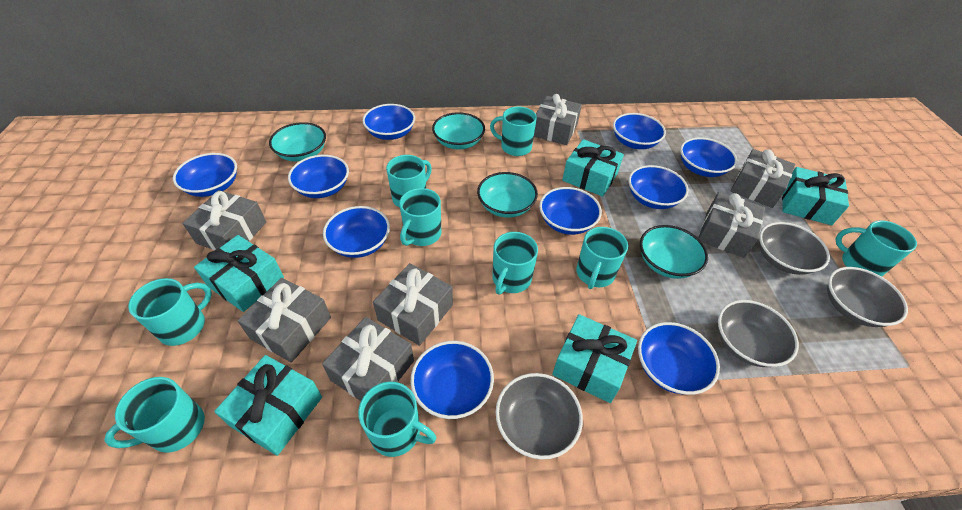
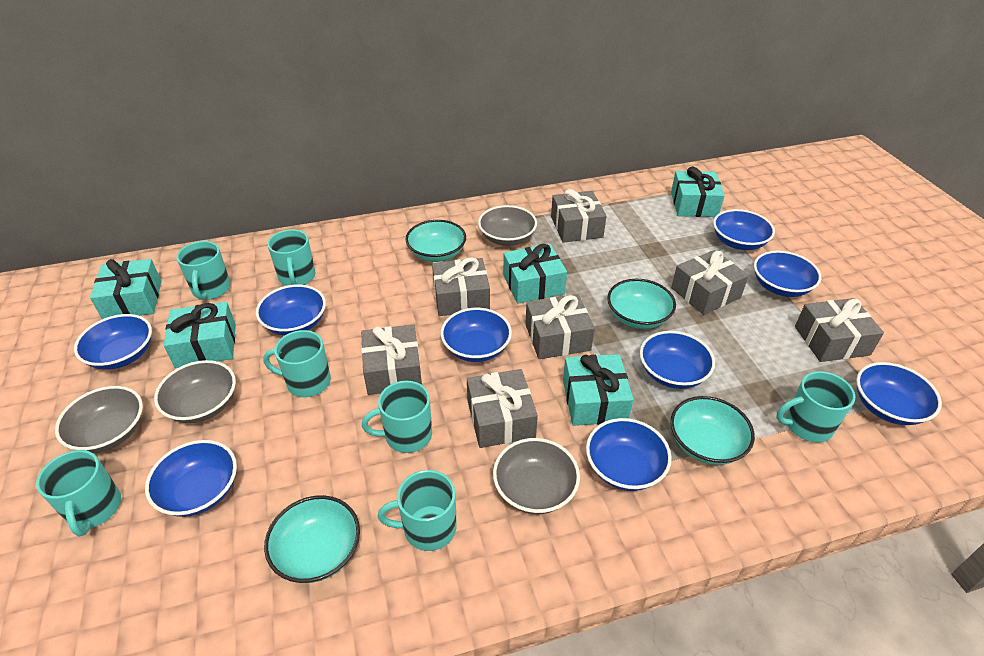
blue bowl: 10 -> 9
turquoise mug: 9 -> 7

